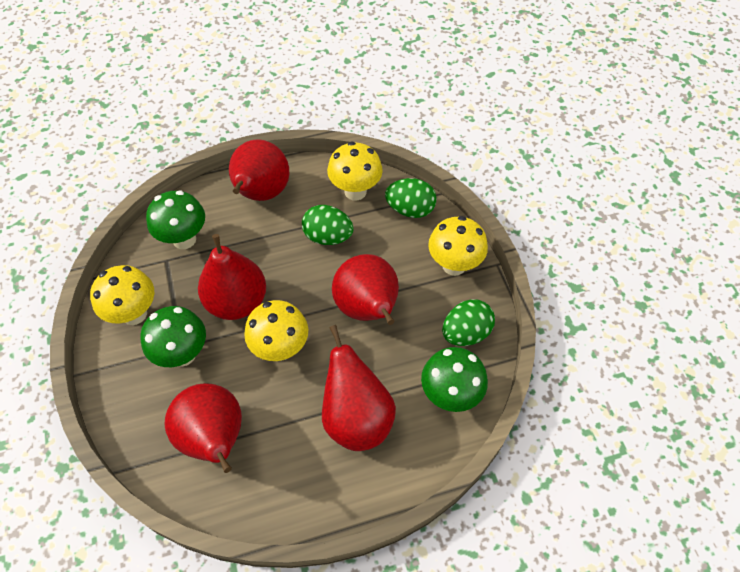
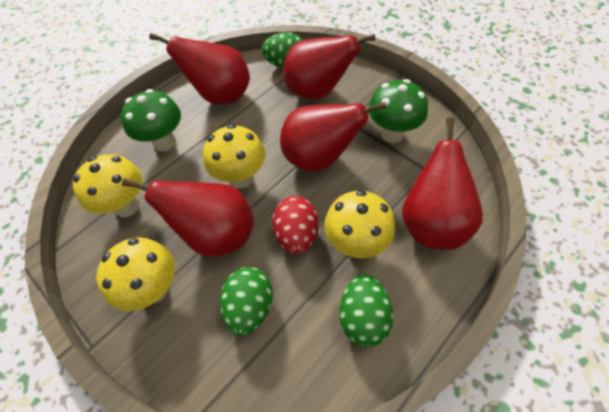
green mushroom: 3 -> 2
red egg: 0 -> 1

